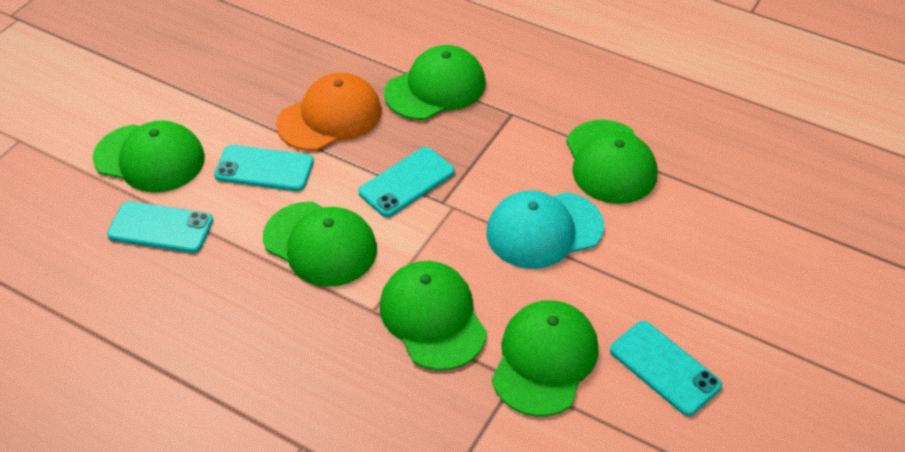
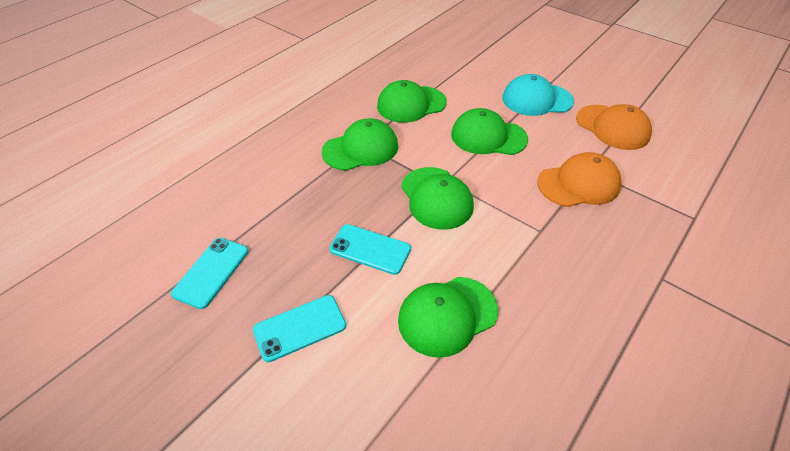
green cap: 6 -> 5
orange cap: 1 -> 2
turquoise phone: 4 -> 3

